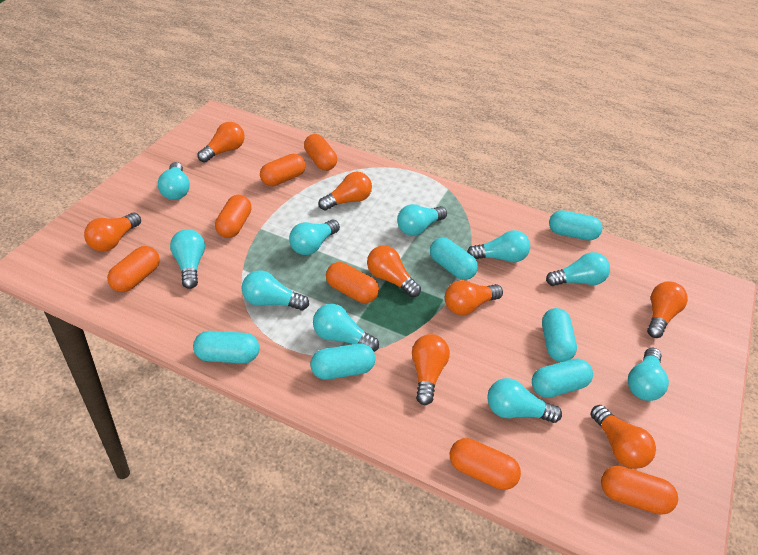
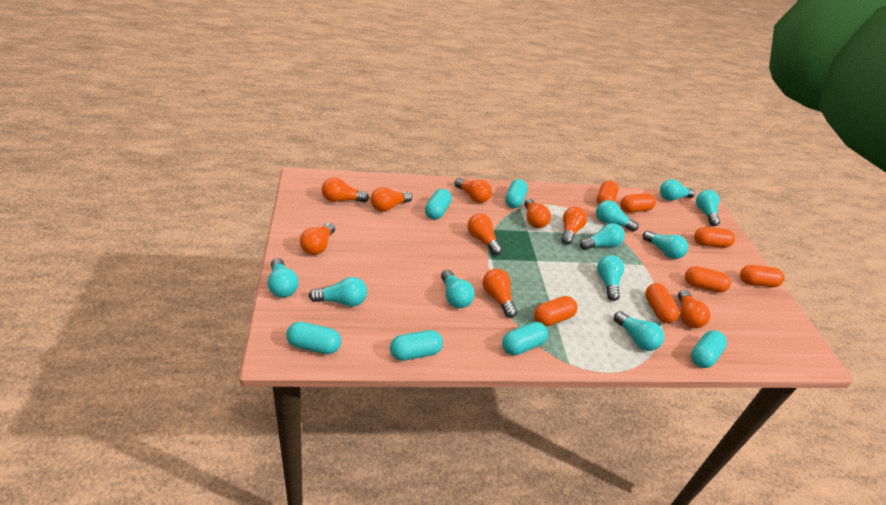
orange light bulb: 8 -> 9

